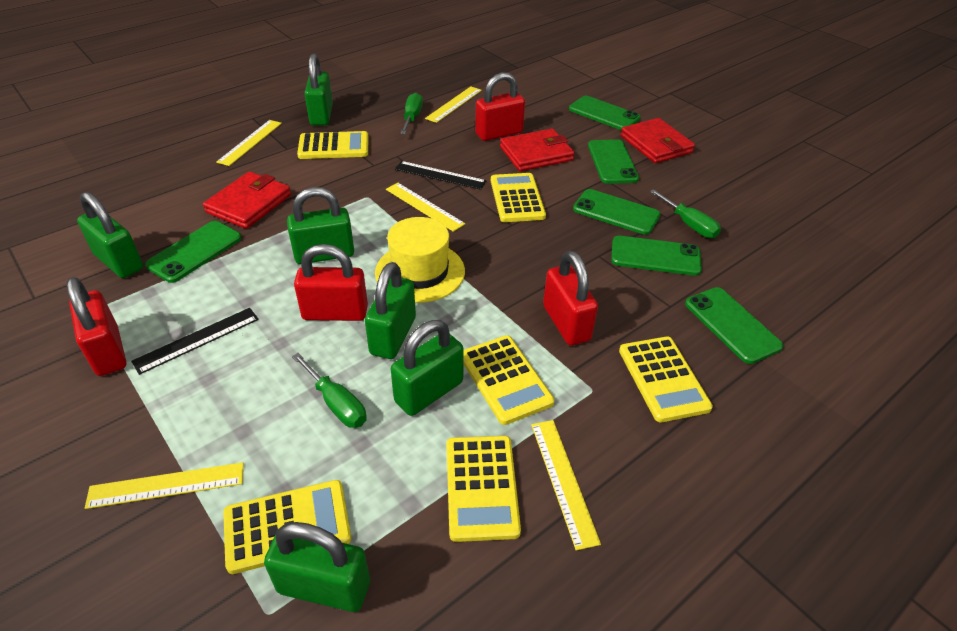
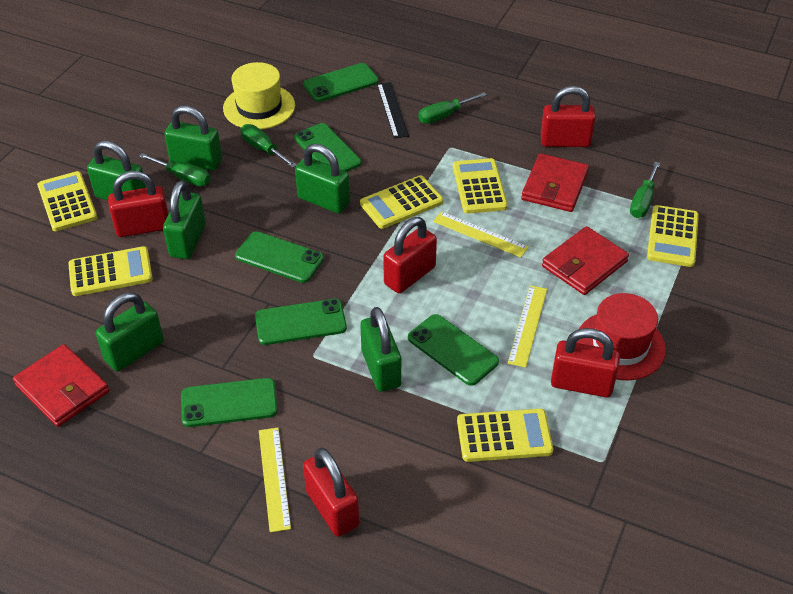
black ruler: 2 -> 1
green screwdriver: 3 -> 4
red hat: 0 -> 1
red padlock: 4 -> 5
yellow ruler: 5 -> 3

